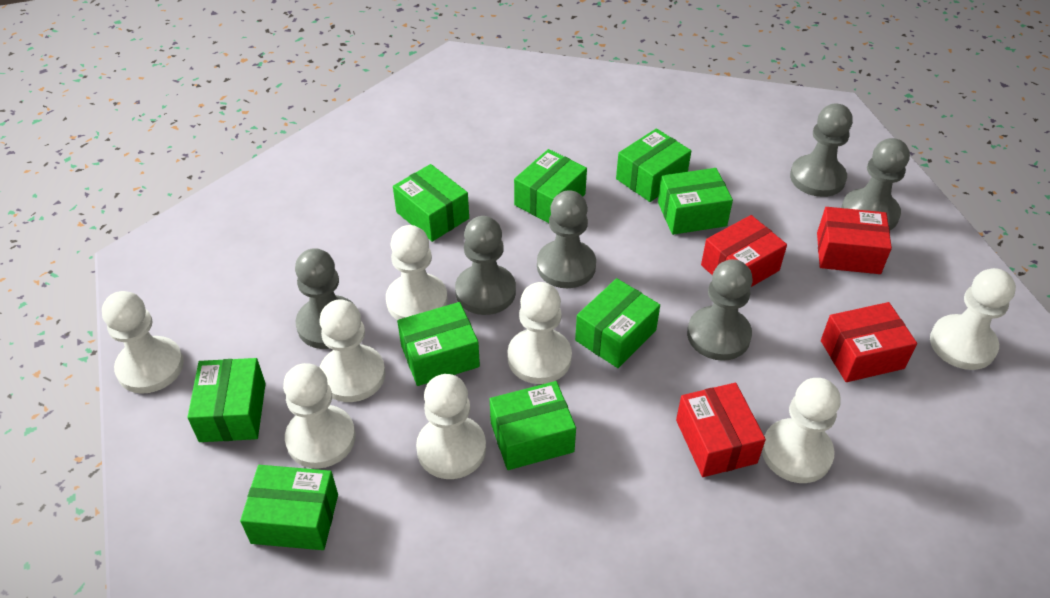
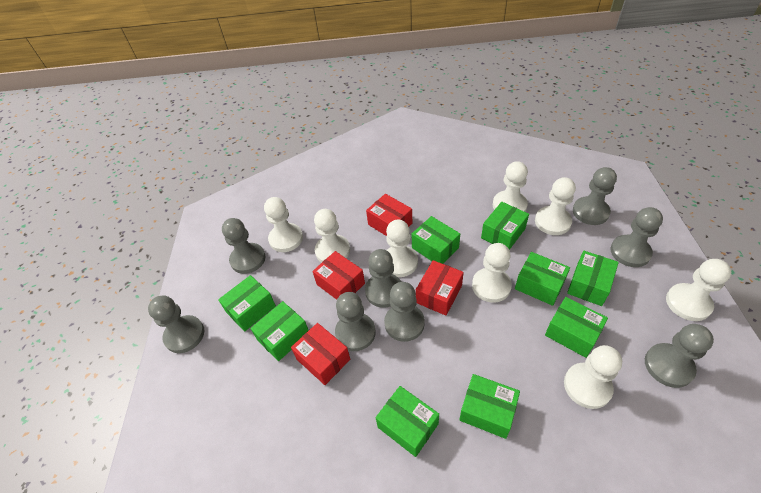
grey pawn: 6 -> 8

